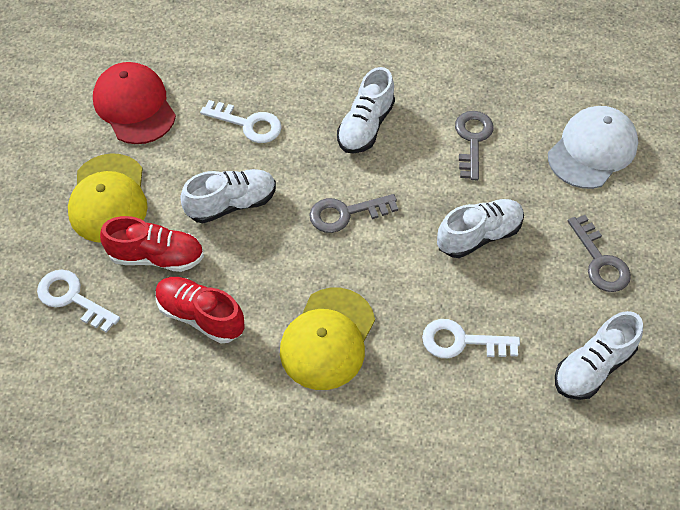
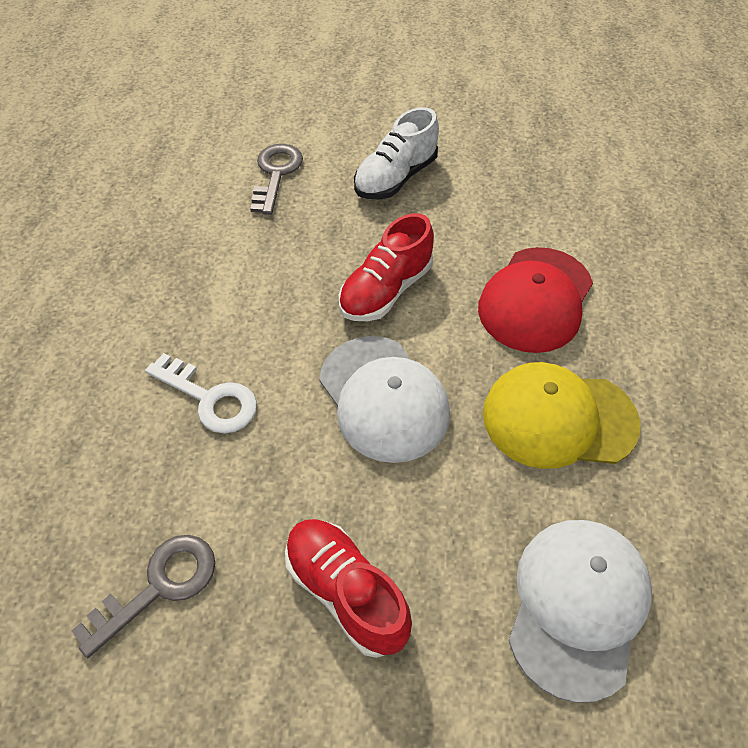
grey key: 3 -> 2
white cap: 1 -> 2
white key: 3 -> 1
white shoe: 4 -> 1
yellow cap: 2 -> 1

